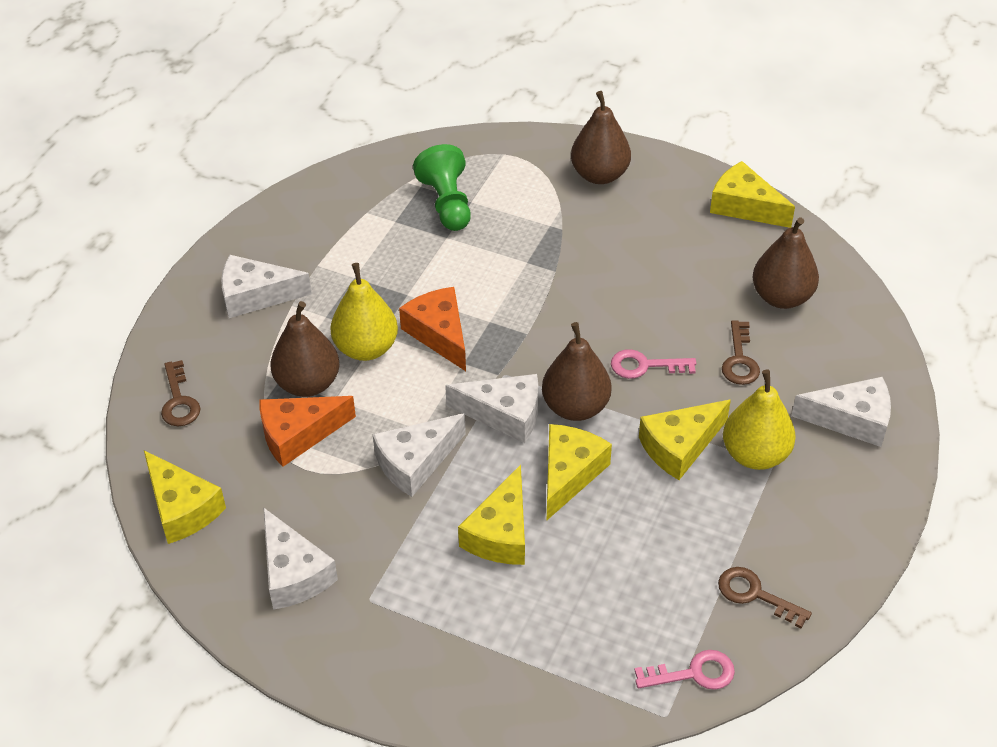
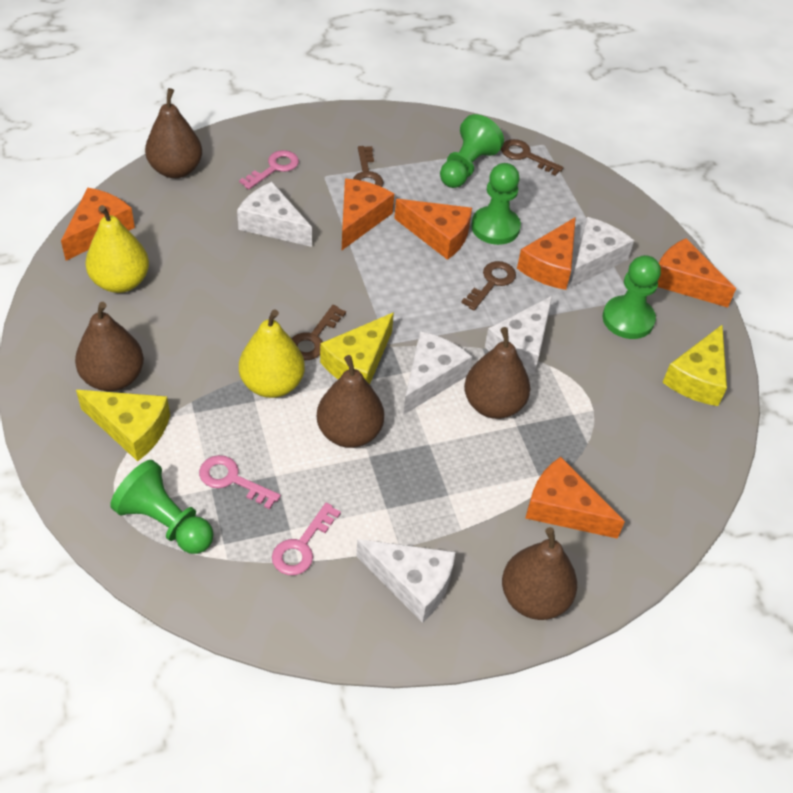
brown key: 3 -> 4
brown pear: 4 -> 5
green pawn: 1 -> 4
orange cheese: 2 -> 6
pink key: 2 -> 3
yellow cheese: 5 -> 3

